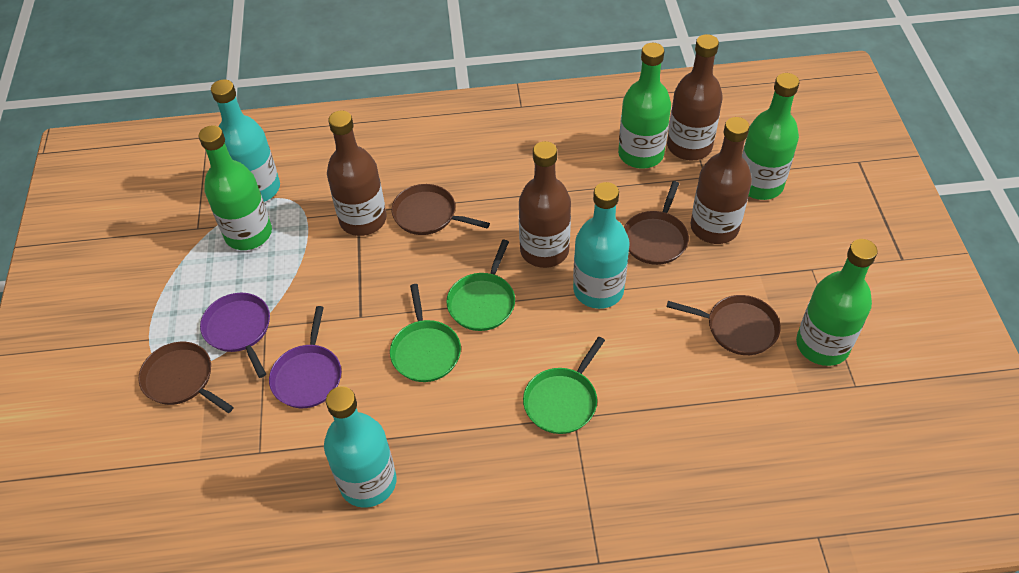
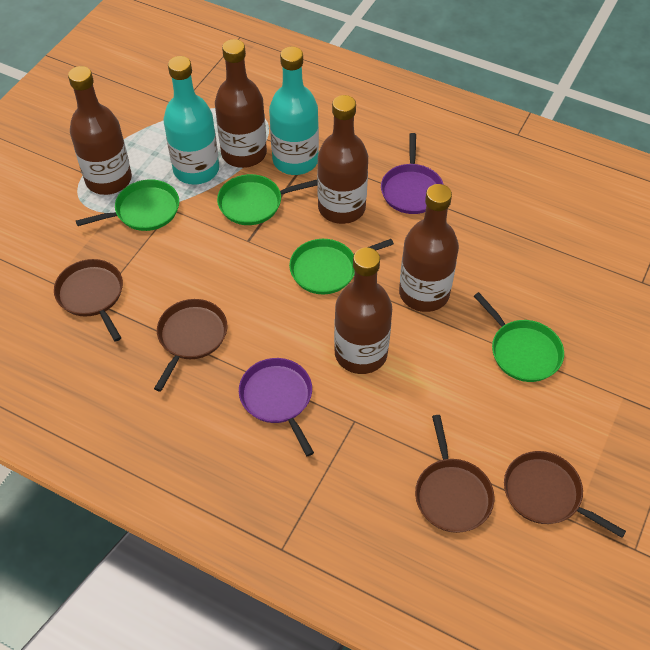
brown bottle: 4 -> 5
green bottle: 4 -> 0
green pan: 3 -> 4
turquoise bottle: 3 -> 2

